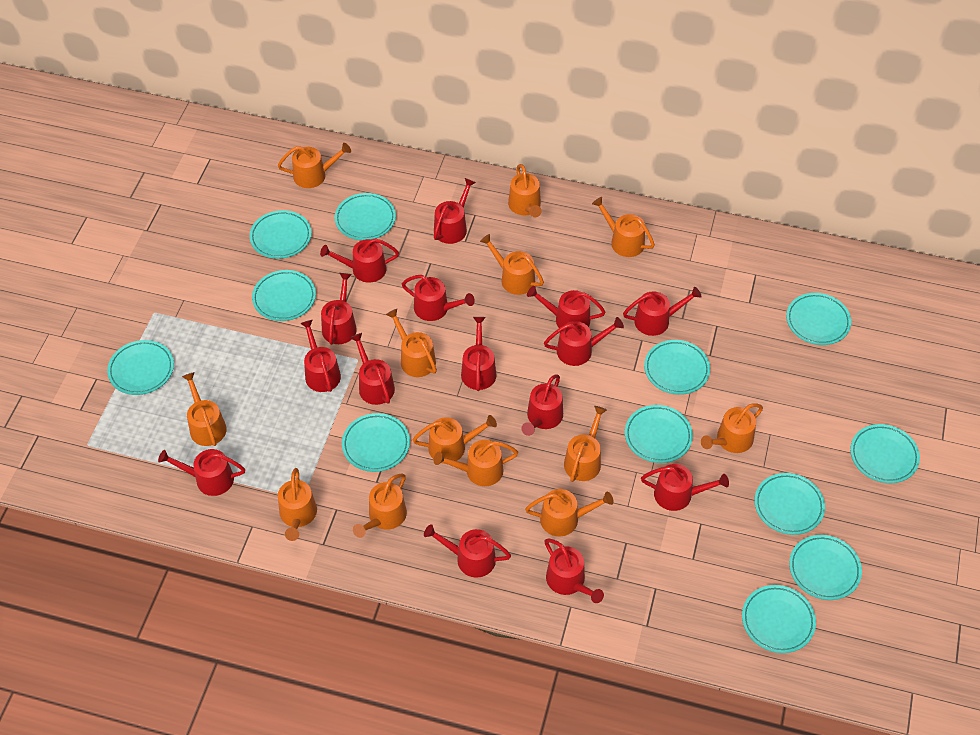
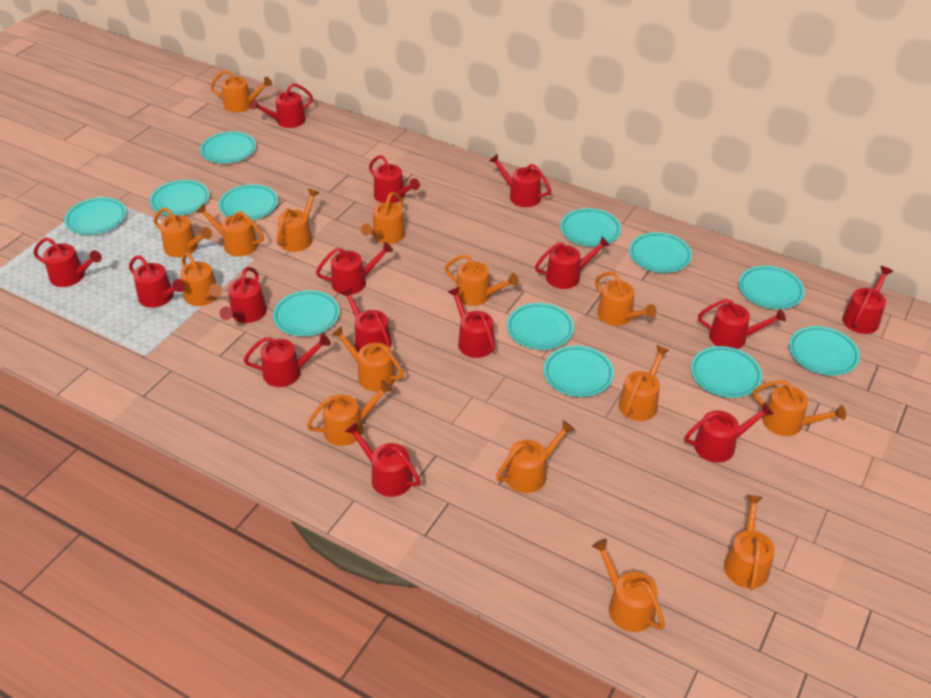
orange watering can: 13 -> 15

